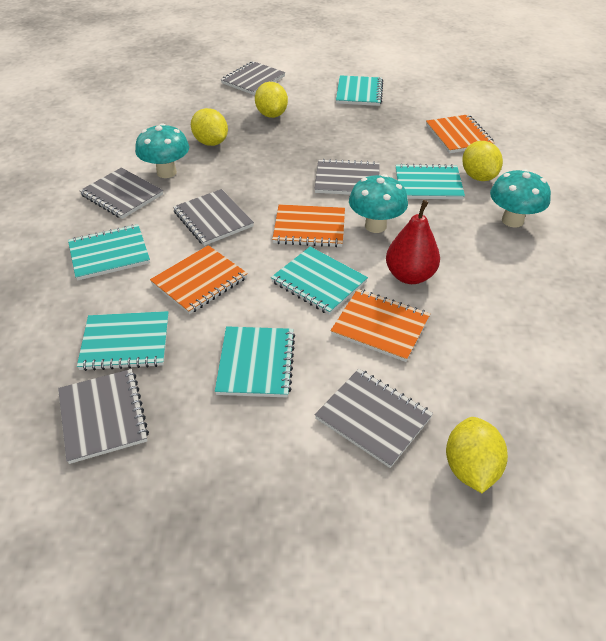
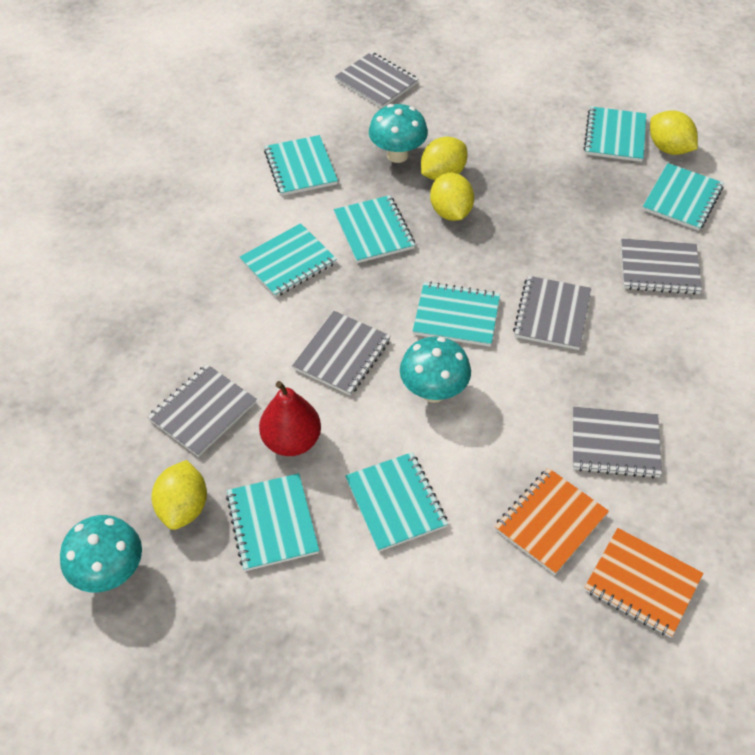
orange notebook: 4 -> 2
turquoise notebook: 6 -> 8

